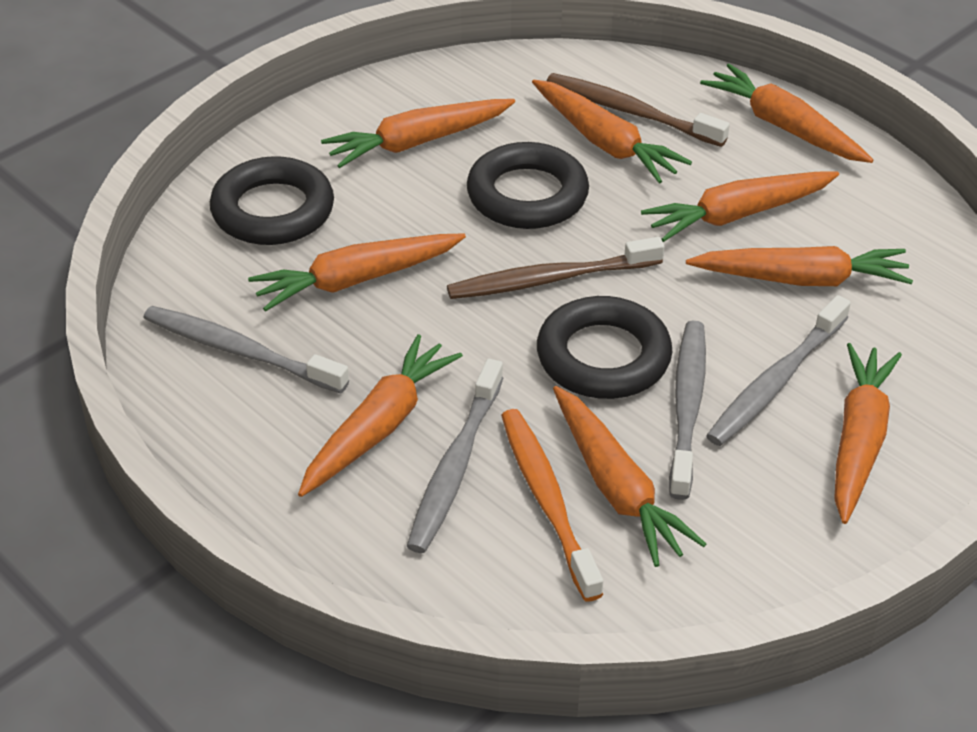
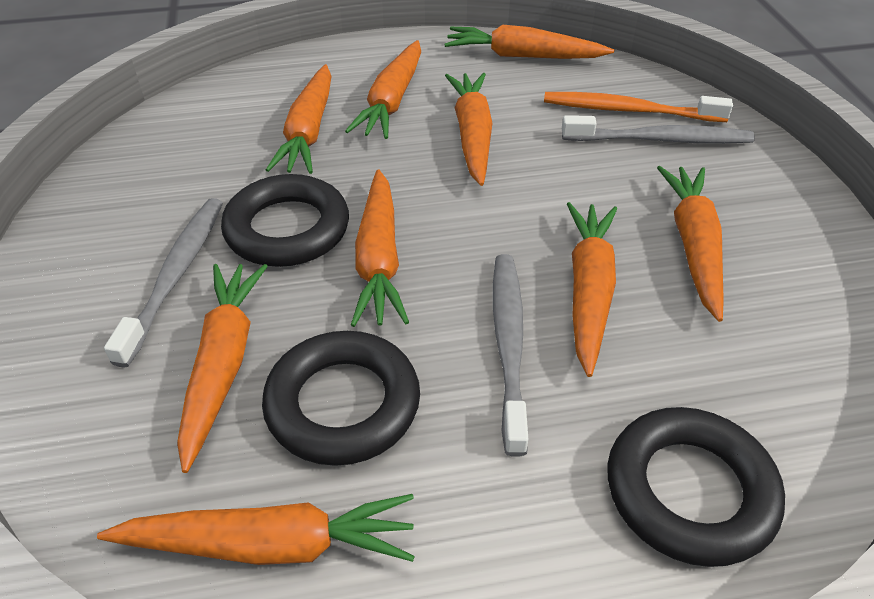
brown toothbrush: 2 -> 0
grey toothbrush: 4 -> 3

